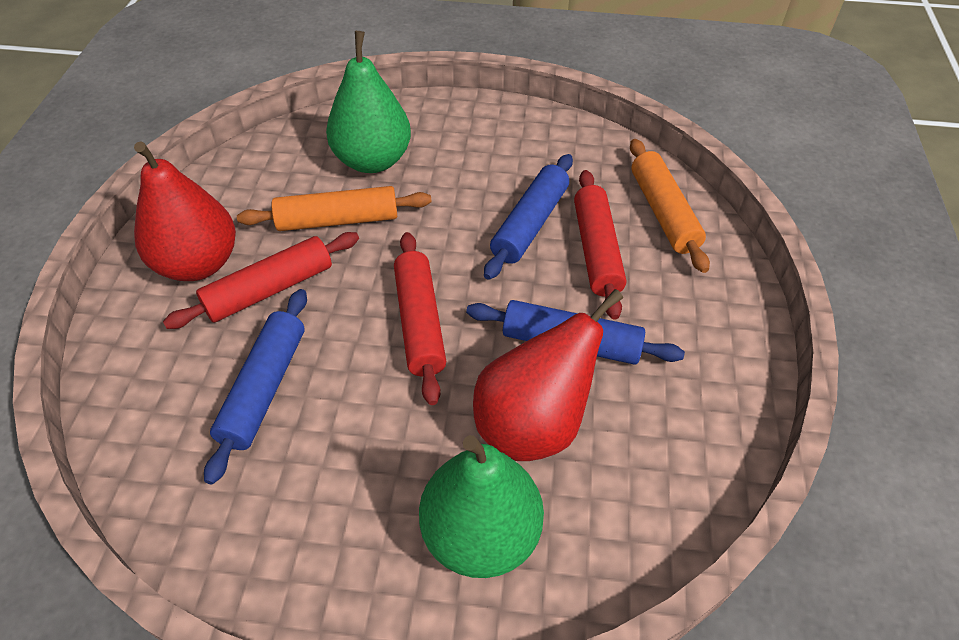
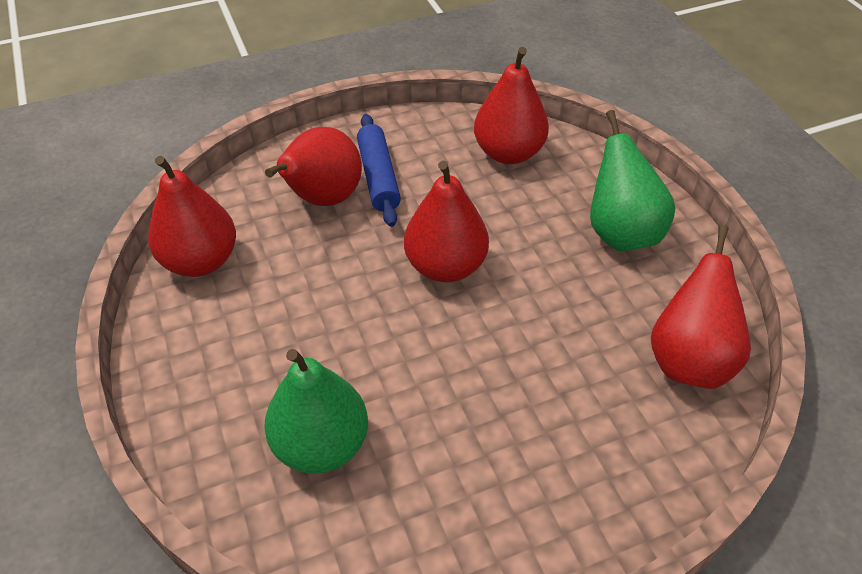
blue rolling pin: 3 -> 1
orange rolling pin: 2 -> 0
red pear: 2 -> 5
red rolling pin: 3 -> 0

